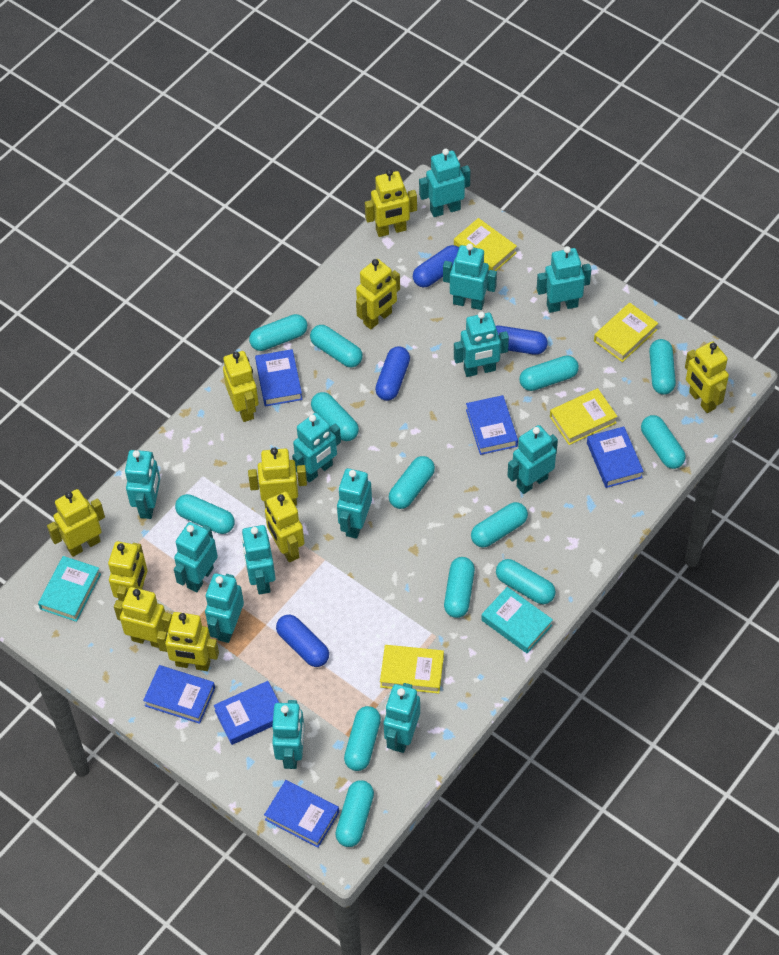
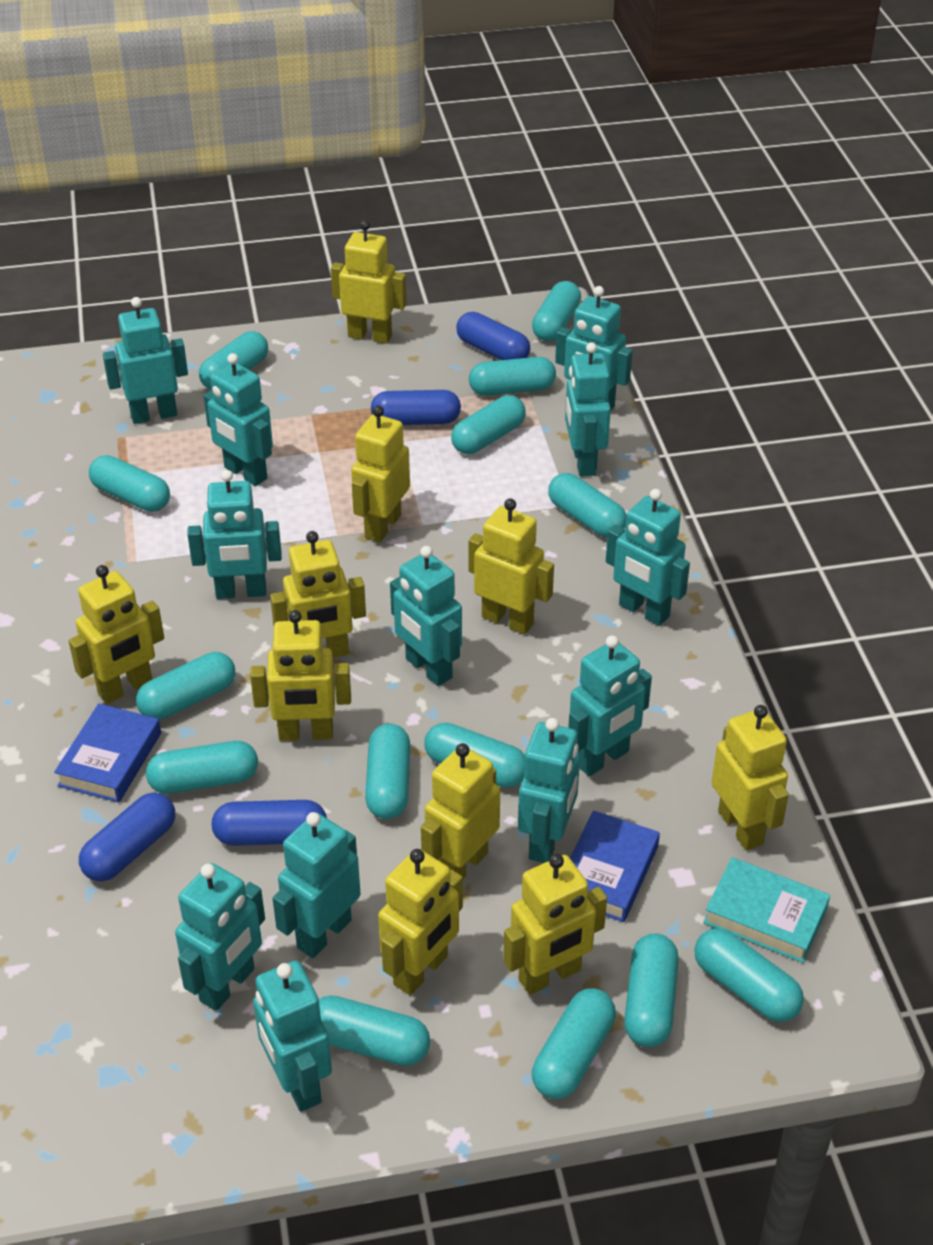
blue book: 6 -> 2
turquoise book: 2 -> 1
turquoise capsule: 13 -> 14
turquoise robot: 13 -> 12
yellow book: 4 -> 0

